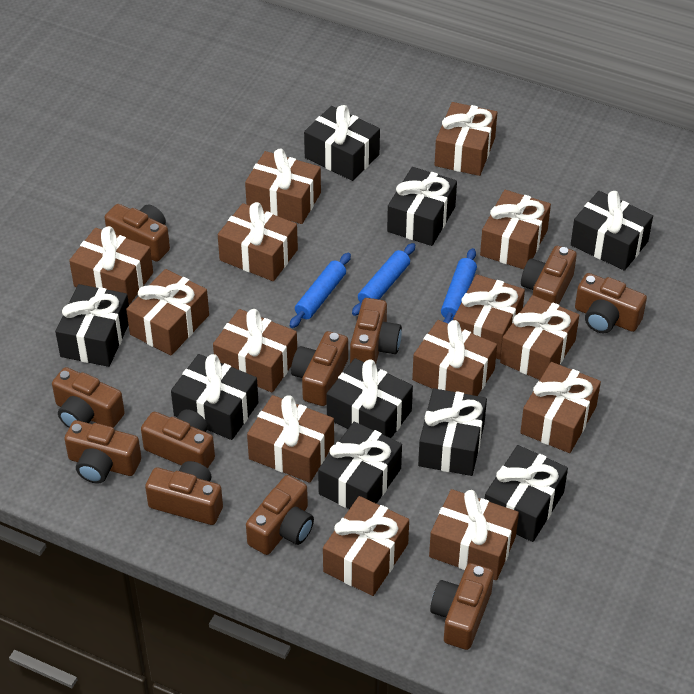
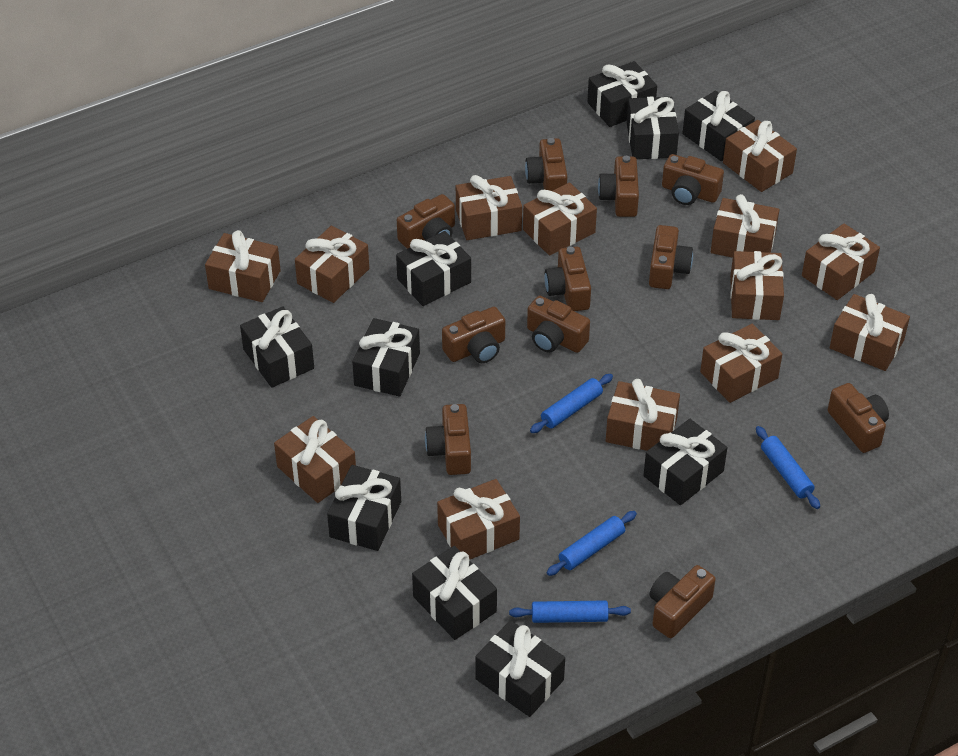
black gift: 9 -> 10
blue rolling pin: 3 -> 4
brown gift: 14 -> 13

